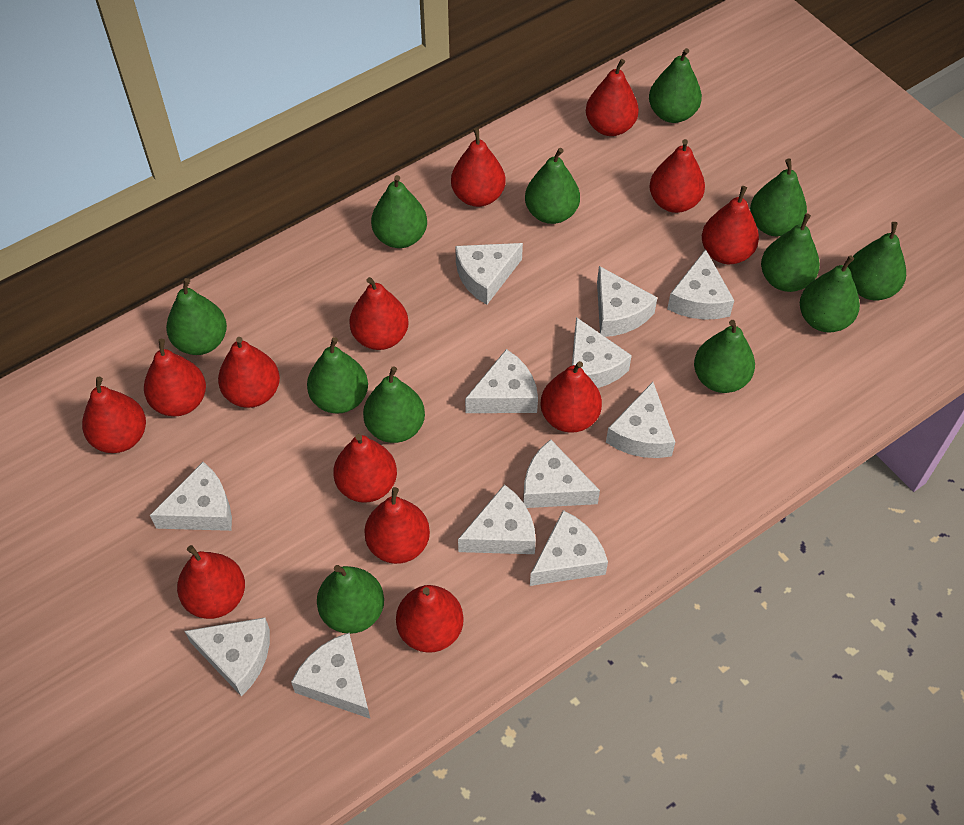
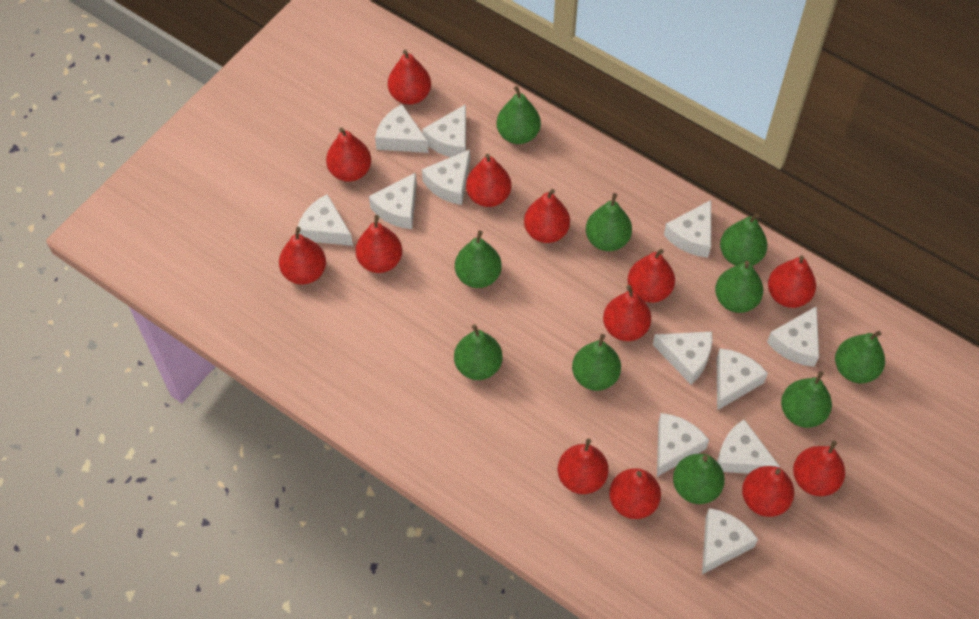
green pear: 12 -> 10

